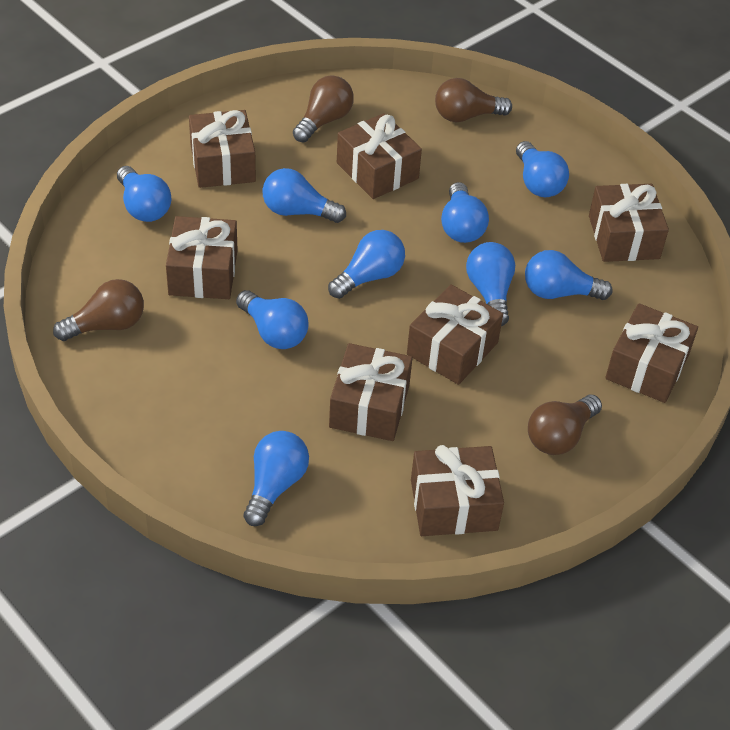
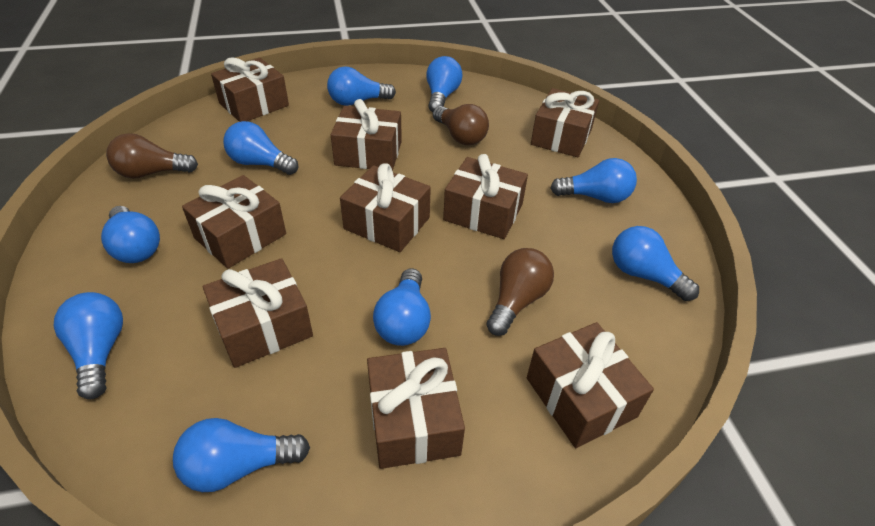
brown gift: 8 -> 9
brown light bulb: 4 -> 3

